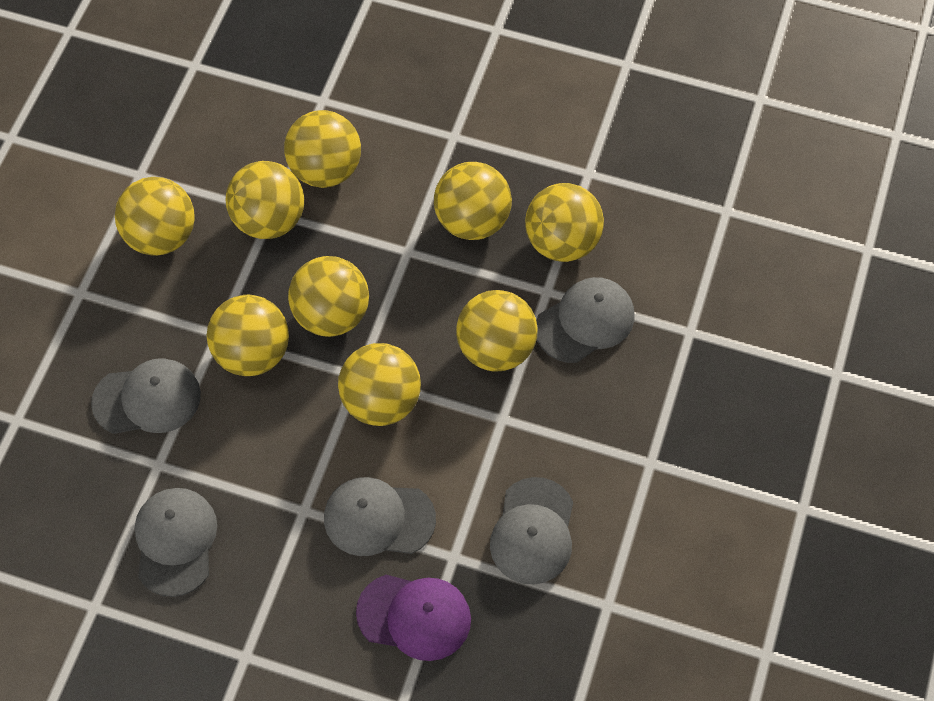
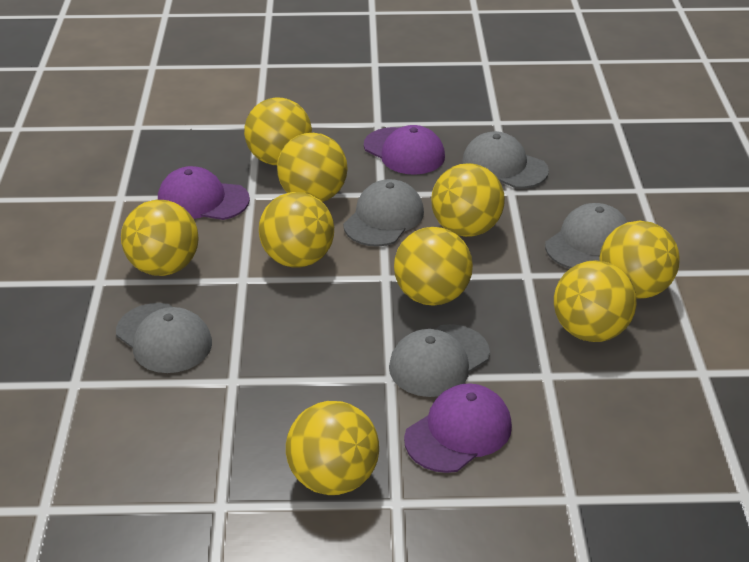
purple cap: 1 -> 3

